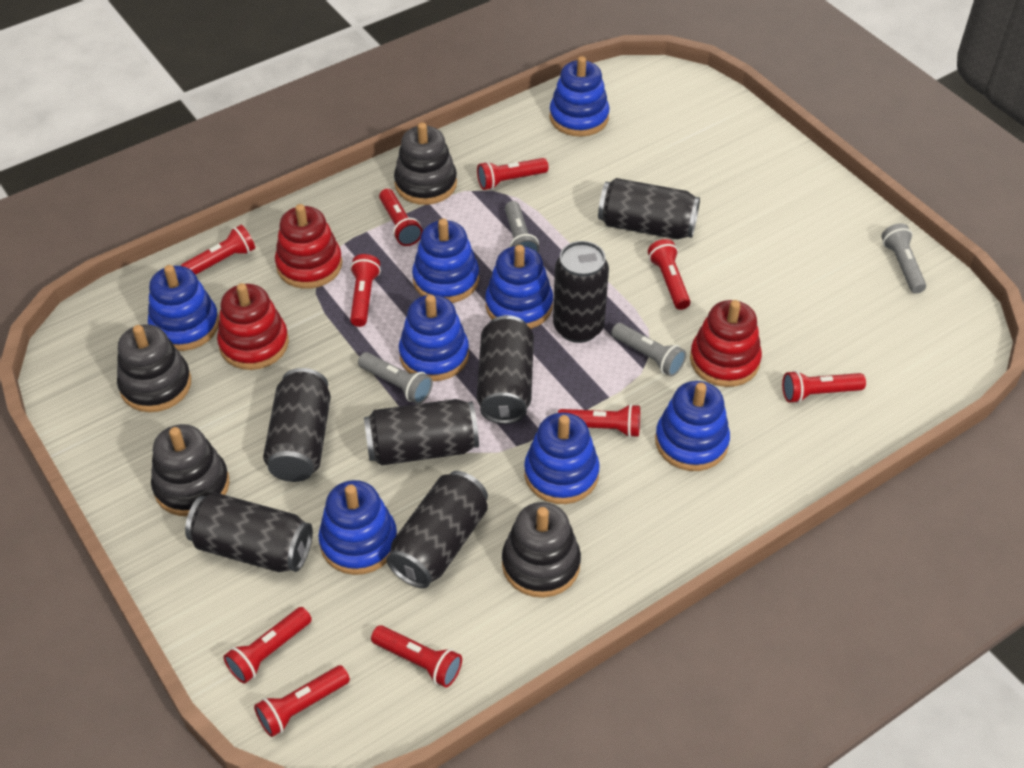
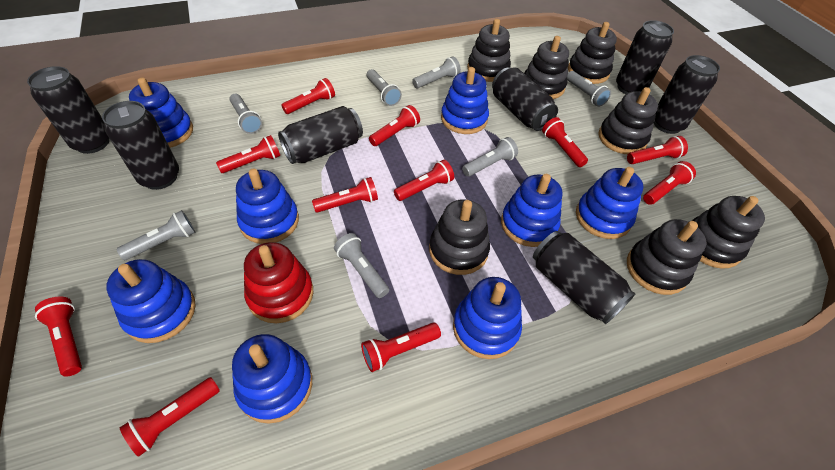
black stacking toy: 4 -> 7
grey flashlight: 4 -> 7
red flashlight: 10 -> 11
red stacking toy: 3 -> 1

